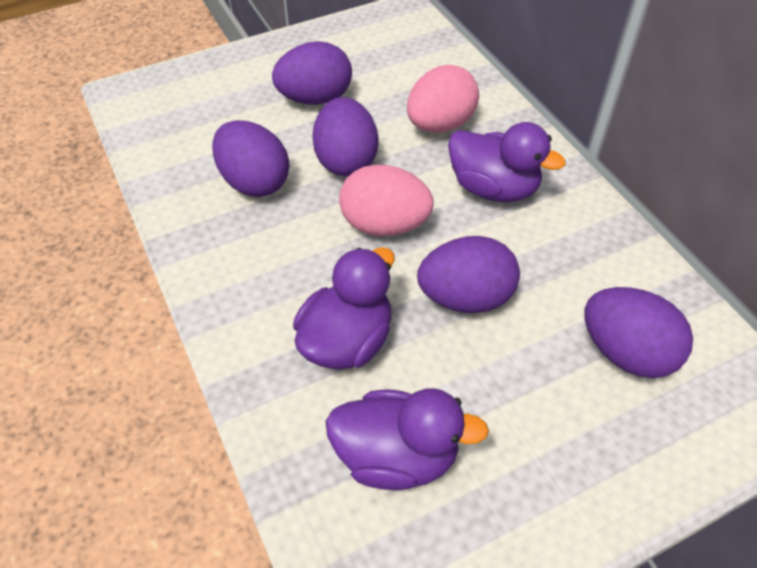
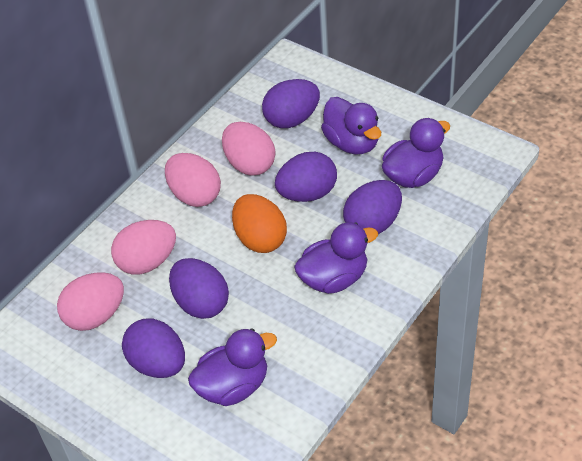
orange egg: 0 -> 1
pink egg: 2 -> 4
purple duck: 3 -> 4

